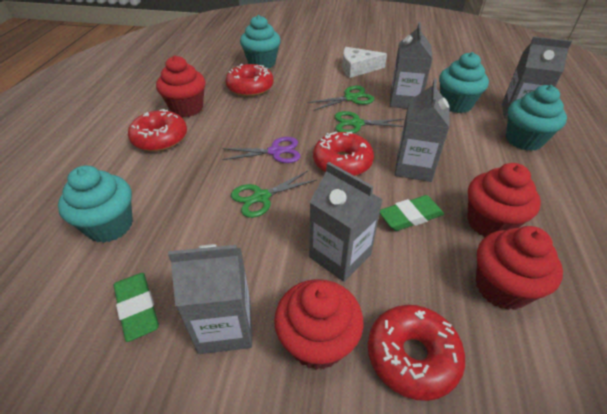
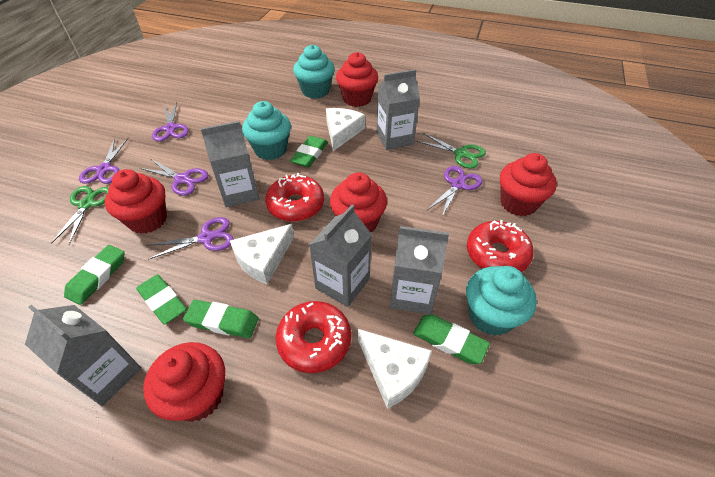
green eraser: 2 -> 5
green scissors: 3 -> 2
purple scissors: 1 -> 5
red cupcake: 4 -> 5
red donut: 4 -> 3
turquoise cupcake: 4 -> 3
white cheese: 1 -> 3

